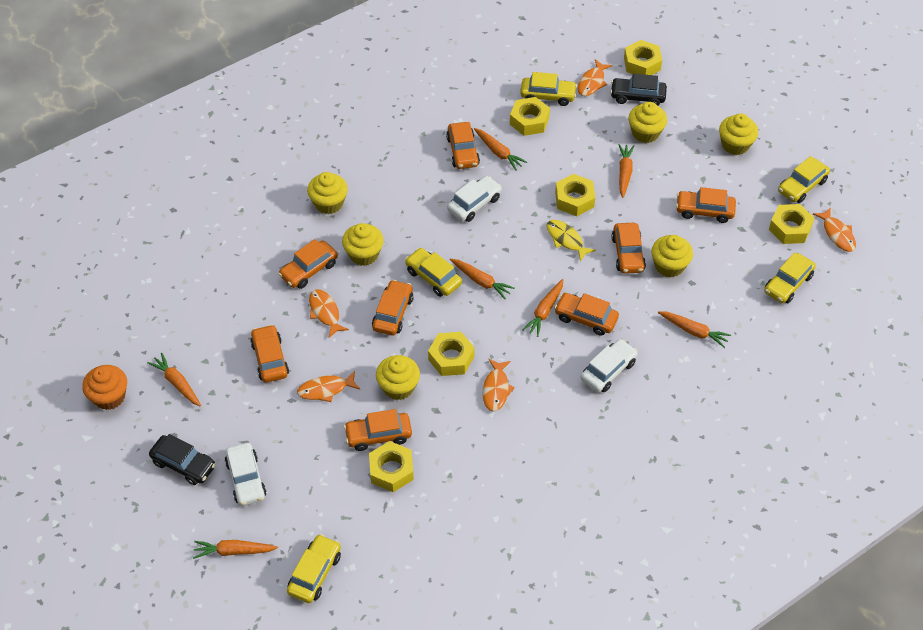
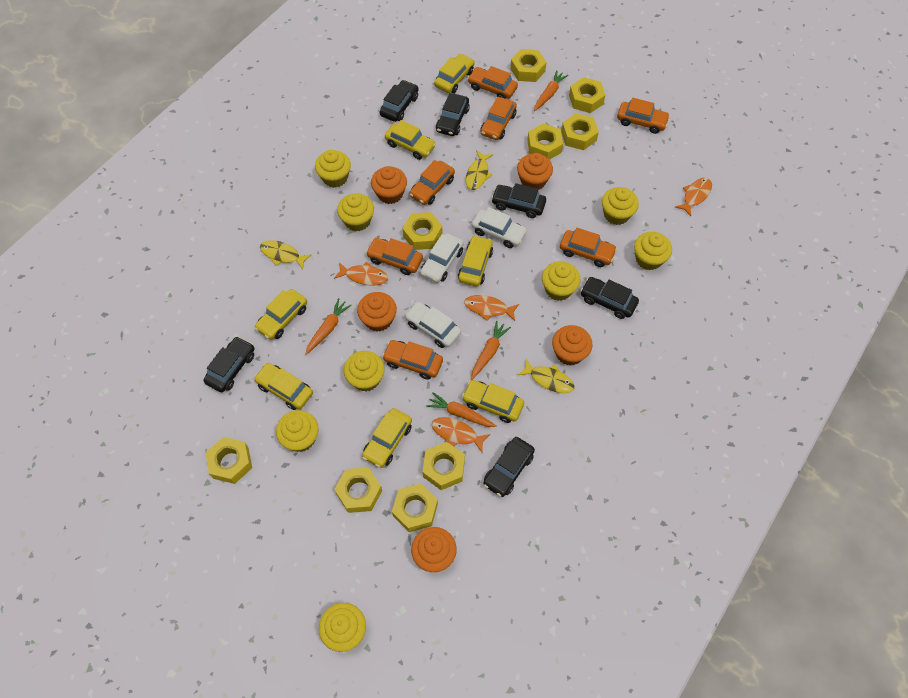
black car: 2 -> 6
orange car: 8 -> 7
orange carrot: 7 -> 4
orange cupcake: 1 -> 5
orange fish: 5 -> 4
yellow car: 5 -> 7
yellow cupcake: 6 -> 8
yellow fish: 1 -> 3
yellow nut: 6 -> 9

